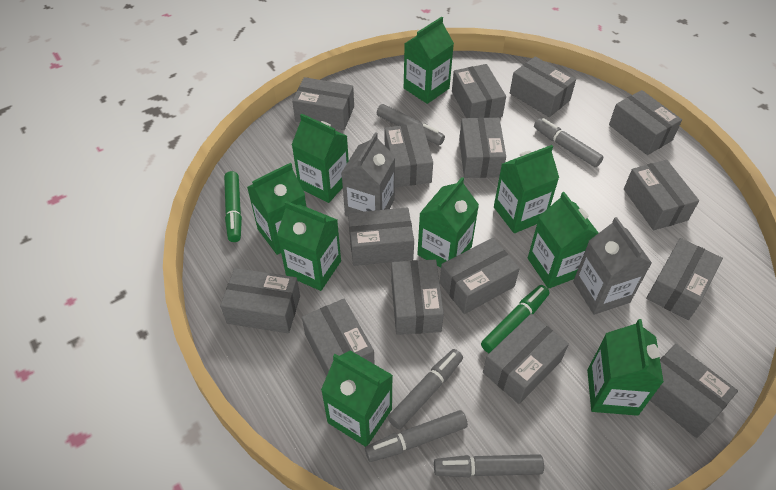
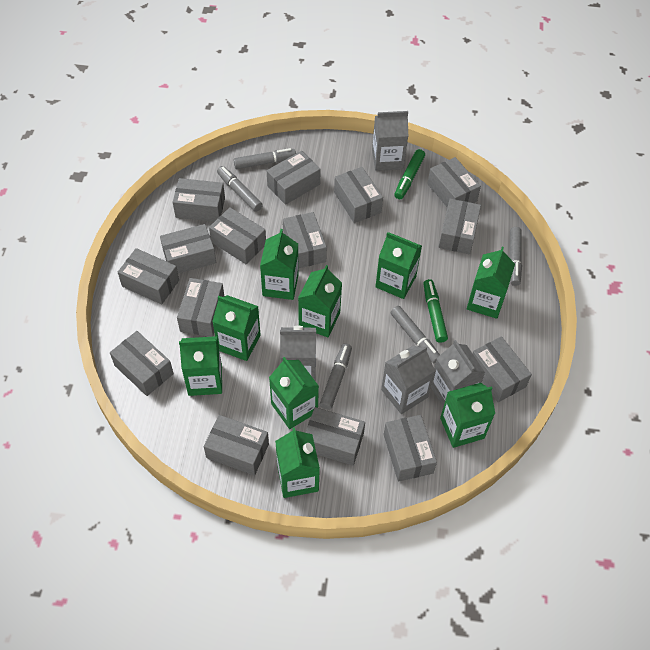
grey carton: 2 -> 4

